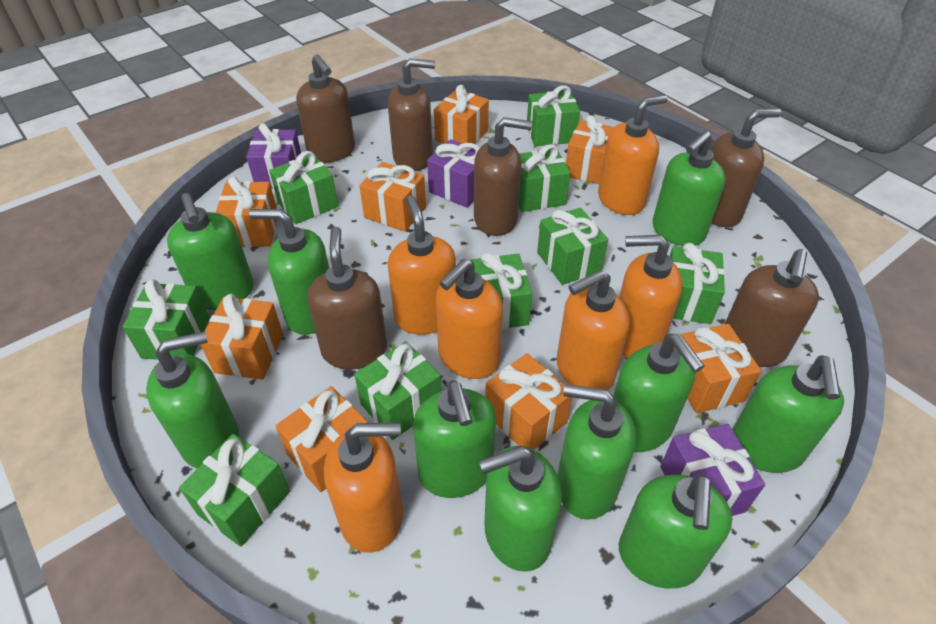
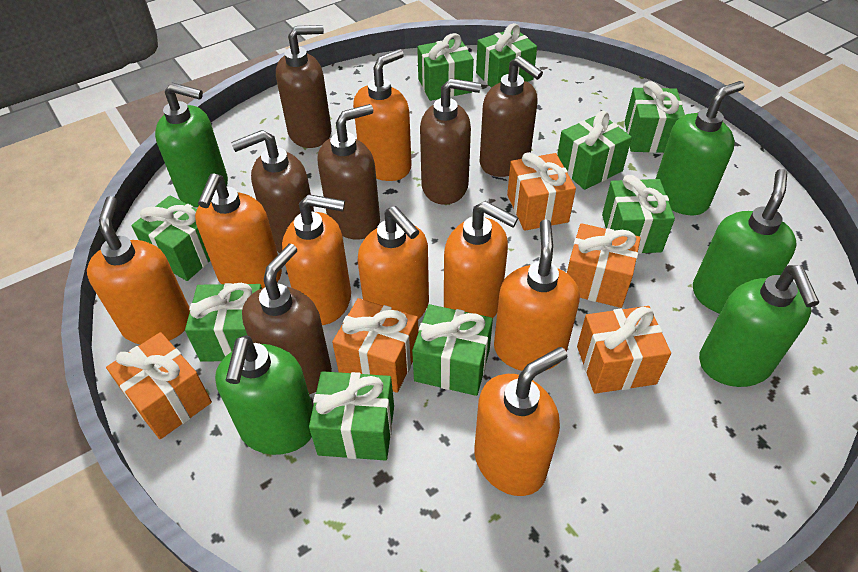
green soap dispenser: 10 -> 5
orange gift: 8 -> 5
orange soap dispenser: 6 -> 8
purple gift: 3 -> 0

